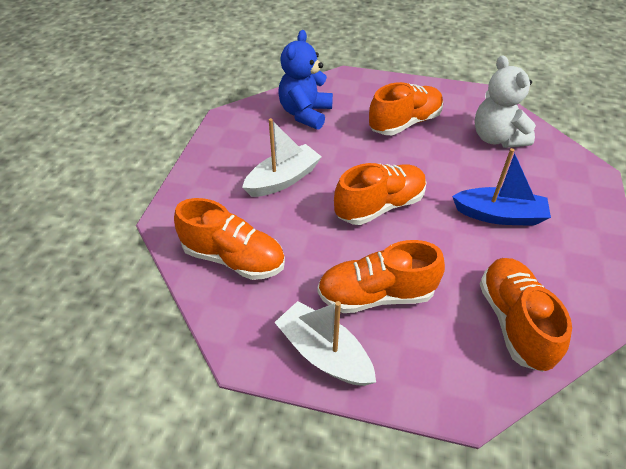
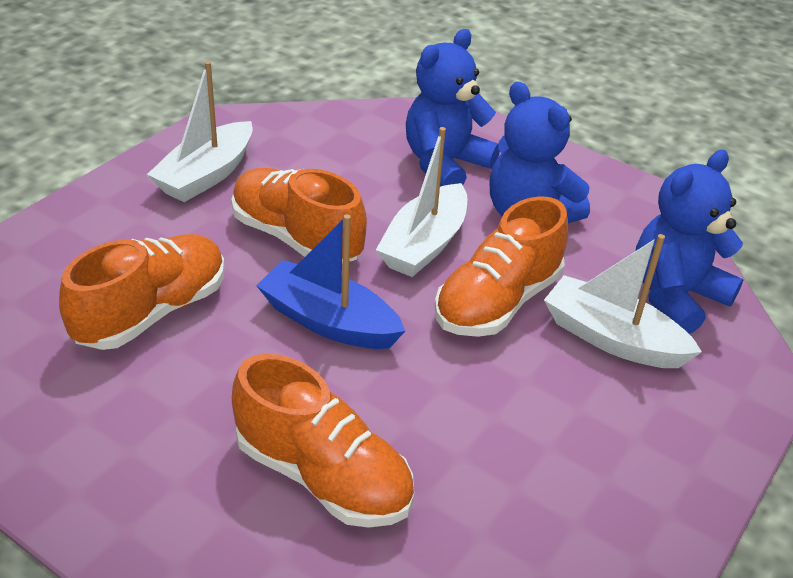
blue teddy bear: 1 -> 3
orange shoe: 5 -> 4
white boat: 2 -> 3
white teddy bear: 1 -> 0

